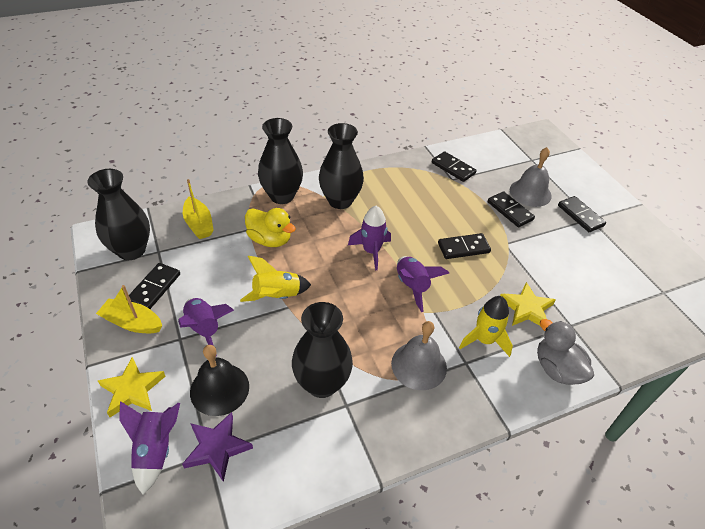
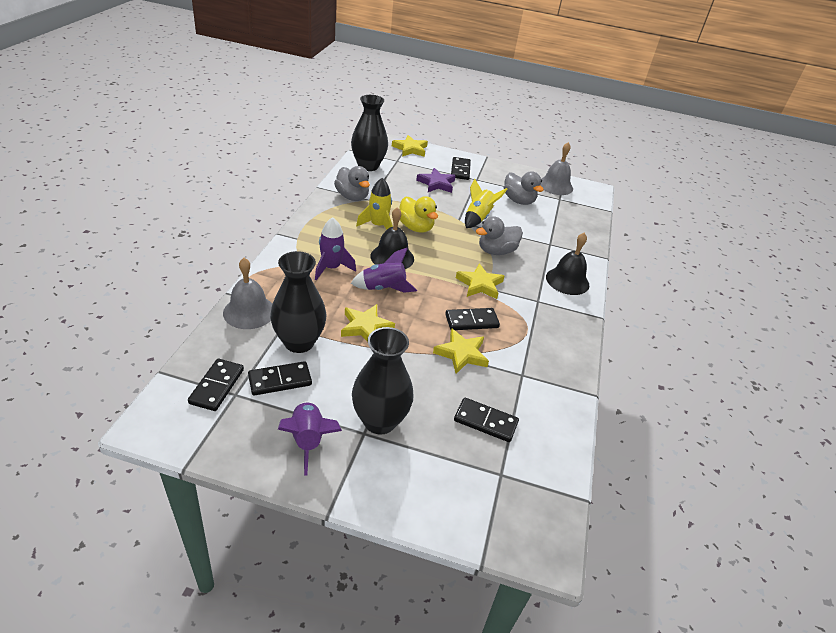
black bell: 1 -> 2
black vase: 4 -> 3
grey duck: 1 -> 3
purple rocket: 4 -> 3
yellow boat: 2 -> 0
yellow star: 2 -> 4

